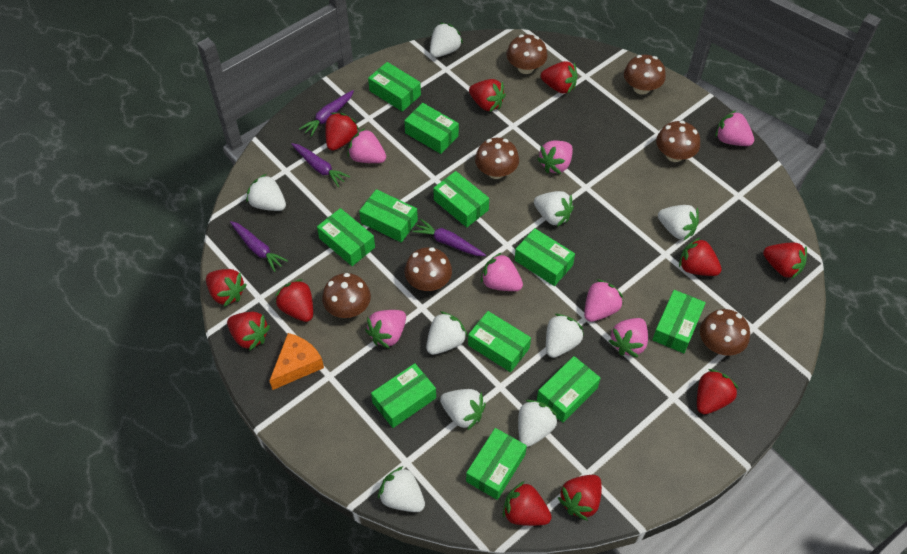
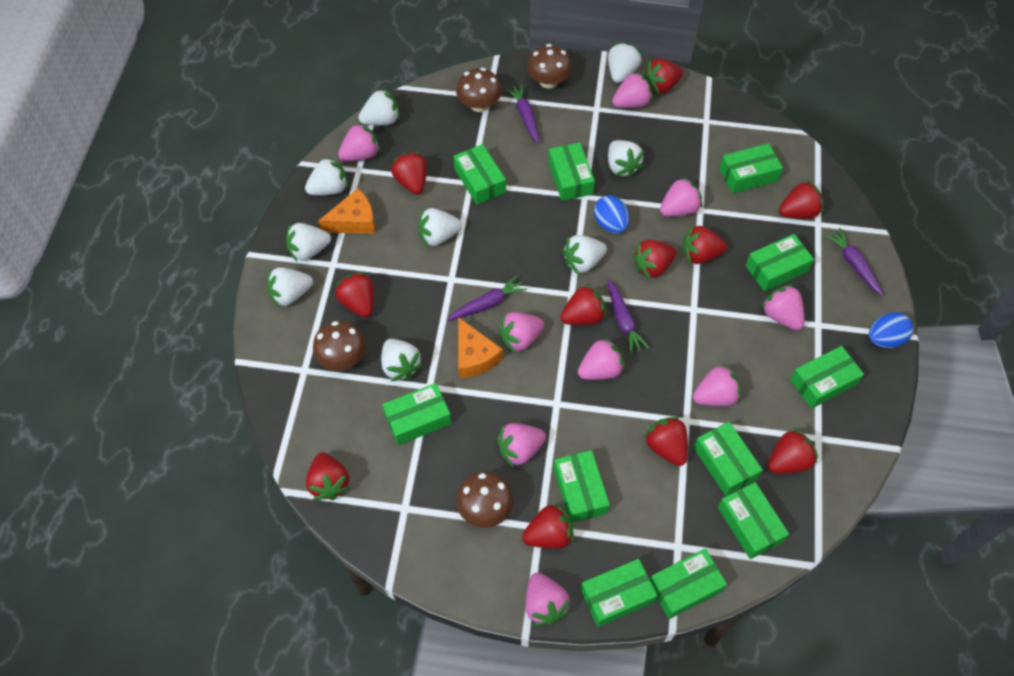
blue egg: 0 -> 2
brown mushroom: 7 -> 4
orange cheese: 1 -> 2
pink strawberry: 7 -> 9

